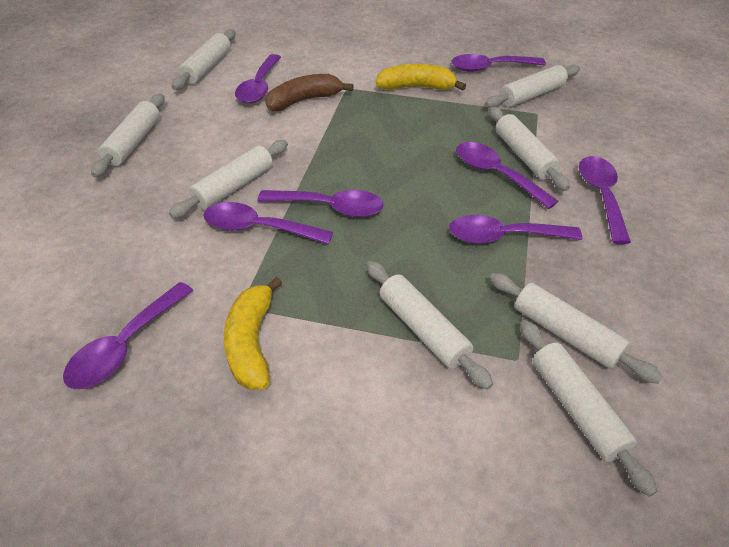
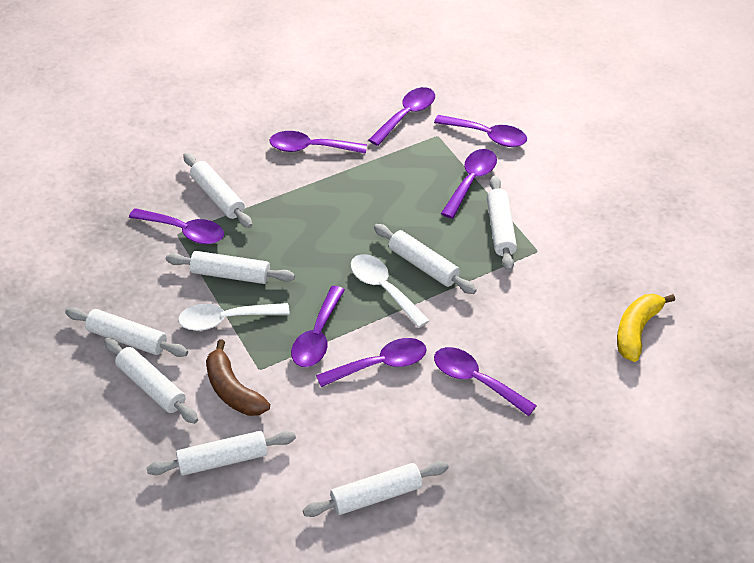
white spoon: 0 -> 2
yellow banana: 2 -> 1

